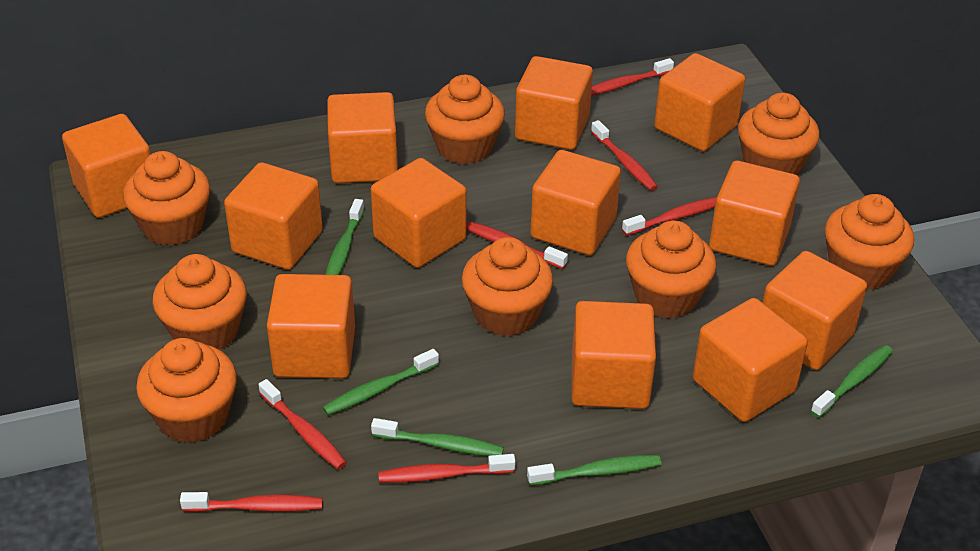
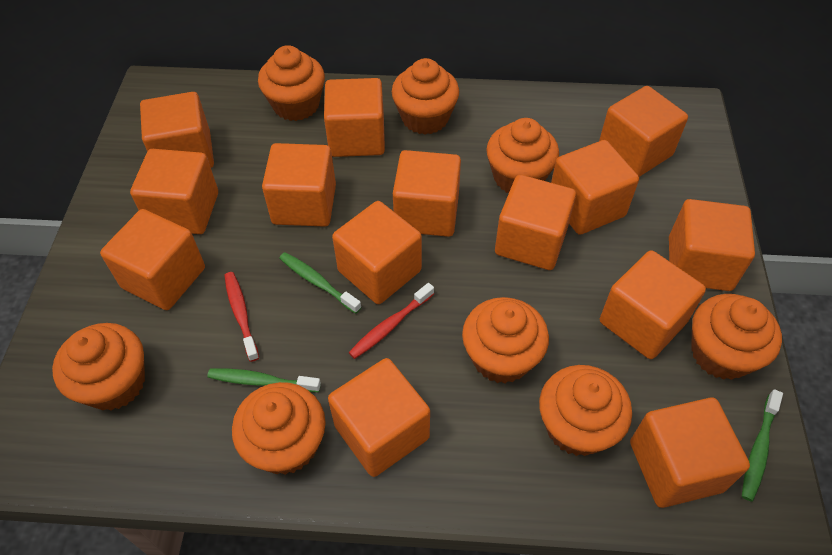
green toothbrush: 5 -> 3
orange cube: 12 -> 14
red toothbrush: 7 -> 2

